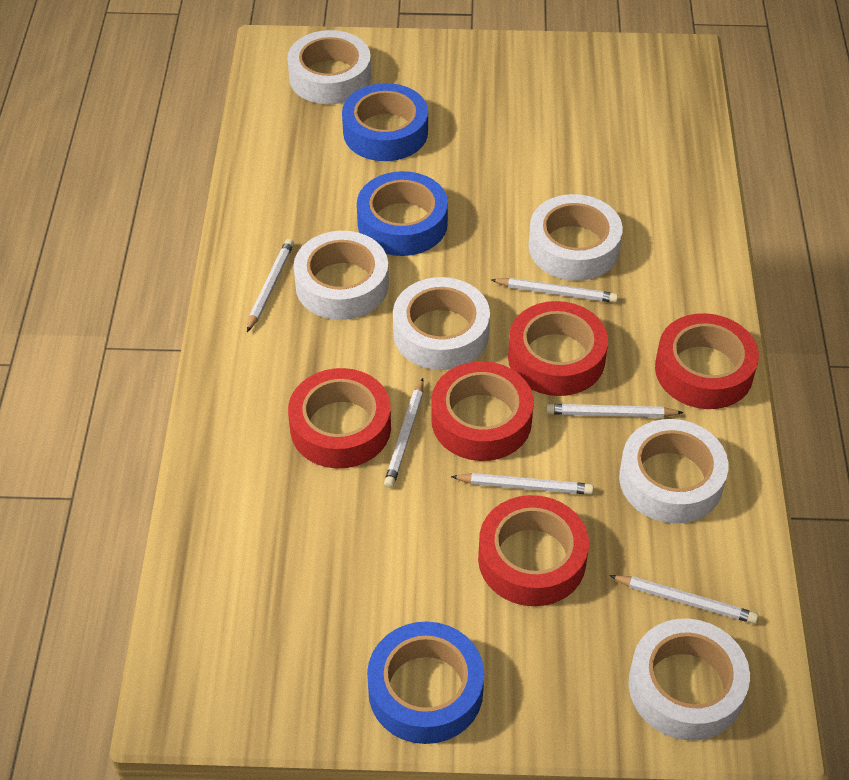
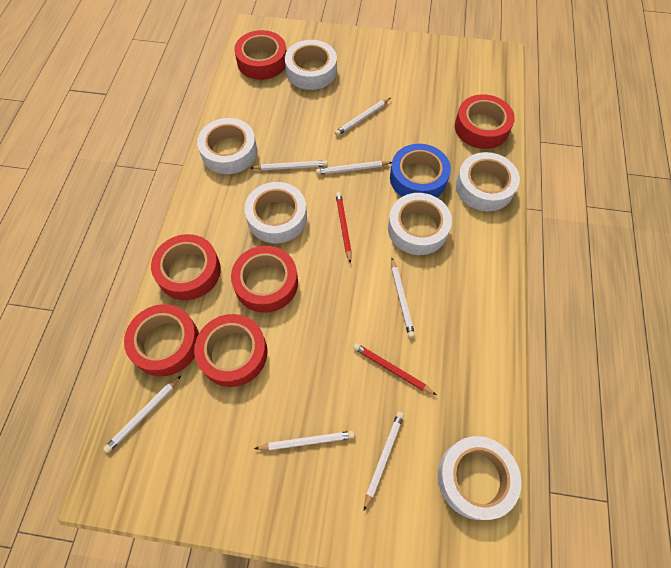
blue tape: 3 -> 1
red pencil: 0 -> 2
red tape: 5 -> 6
white pencil: 6 -> 7

